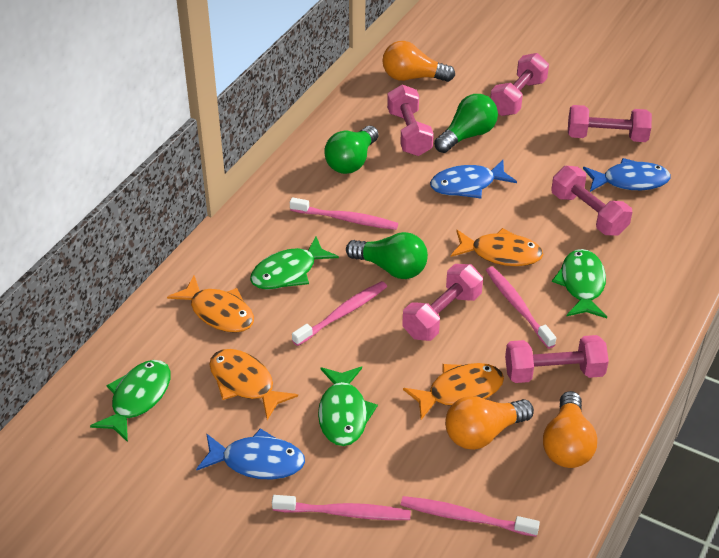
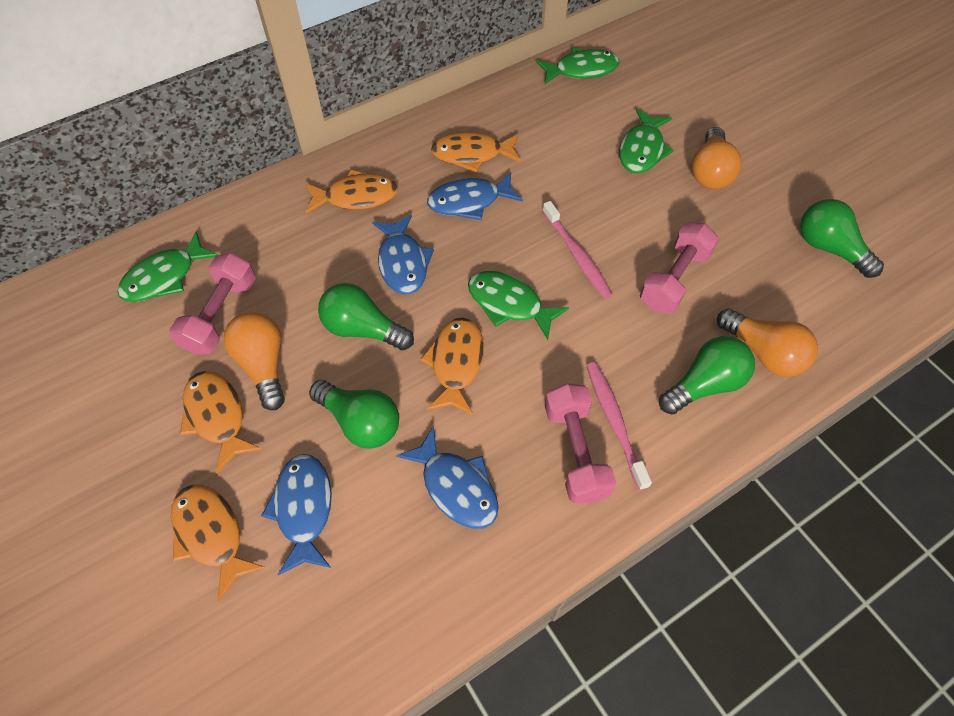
blue fish: 3 -> 4
green light bulb: 3 -> 4
orange fish: 4 -> 5
pink dumbbell: 6 -> 3
pink toothbrush: 5 -> 2

